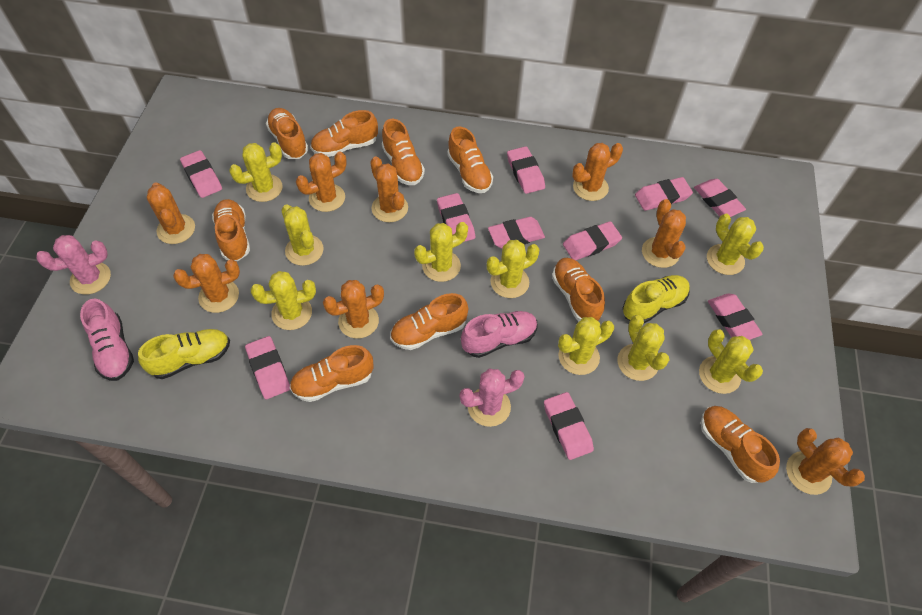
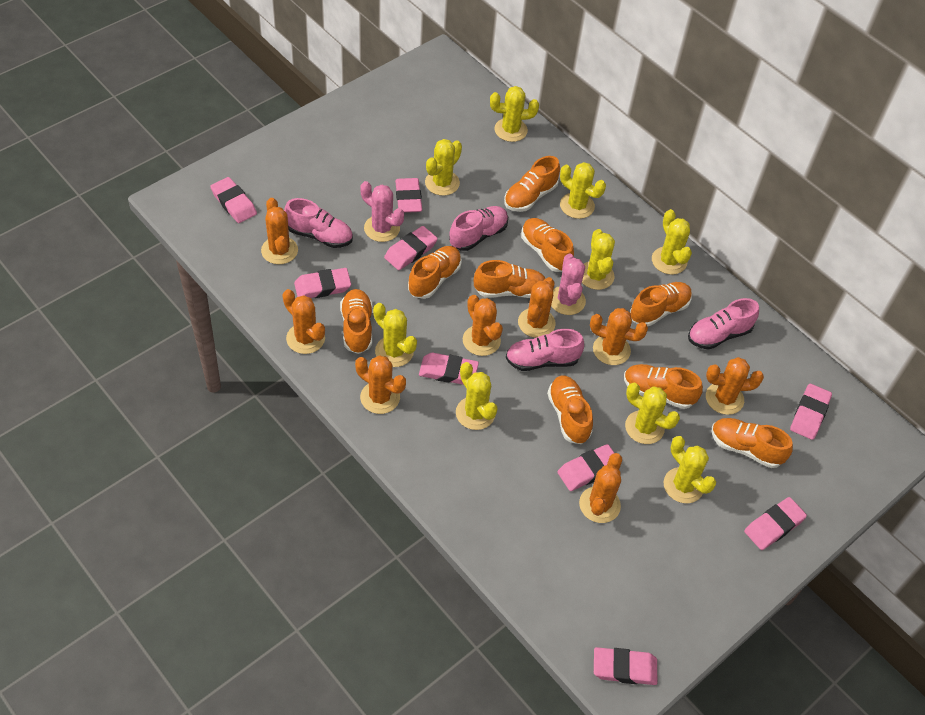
pink eraser: 10 -> 9
pink shoe: 2 -> 4
yellow shoe: 2 -> 0

